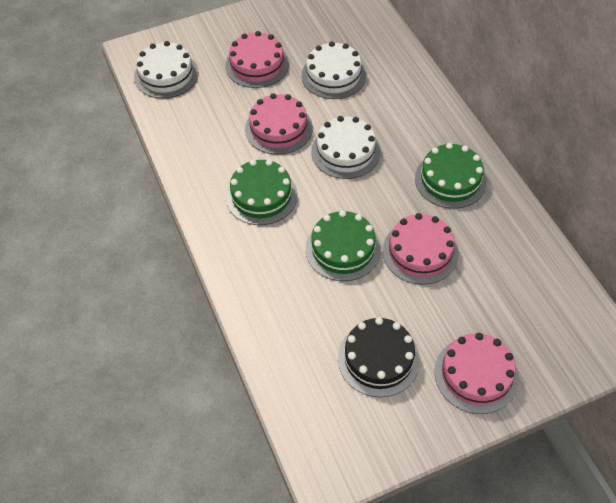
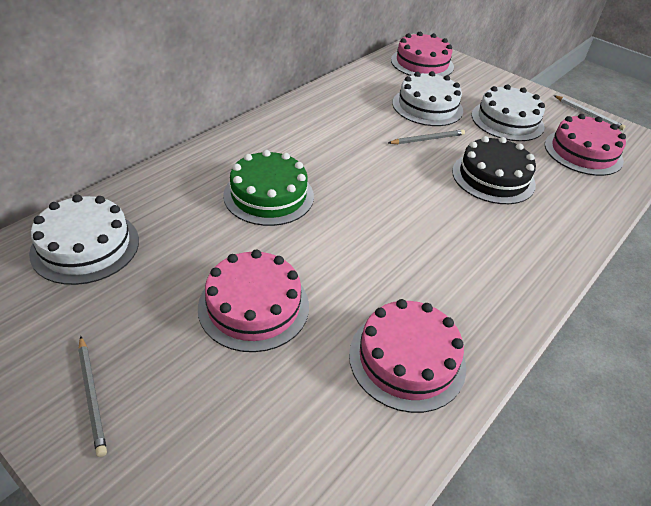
green cake: 3 -> 1
grey pencil: 0 -> 2
white pencil: 0 -> 1

